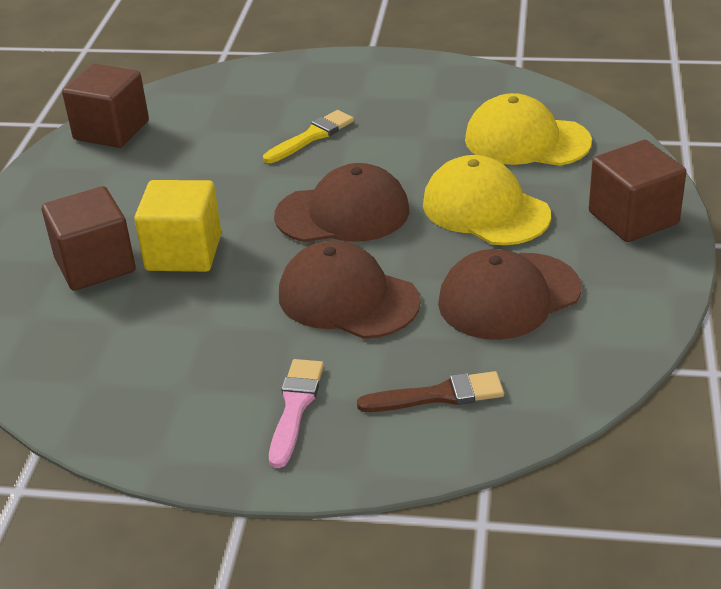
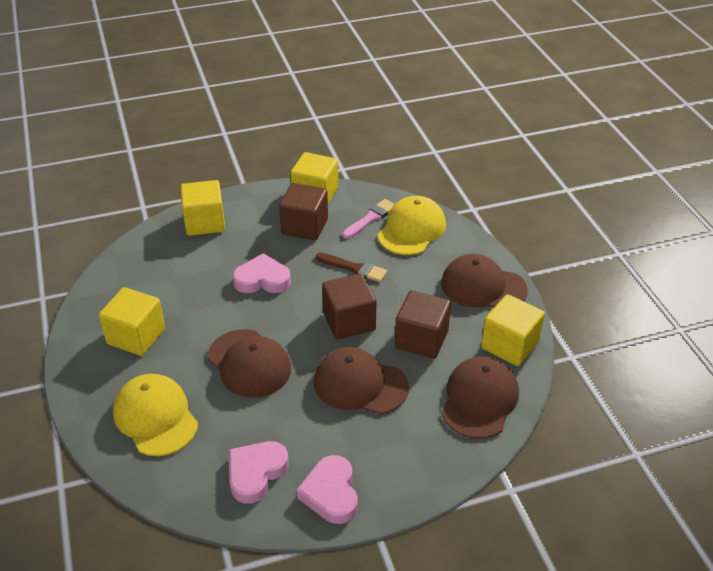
brown cap: 3 -> 4
pink heart: 0 -> 3
yellow brush: 1 -> 0
yellow cube: 1 -> 4

